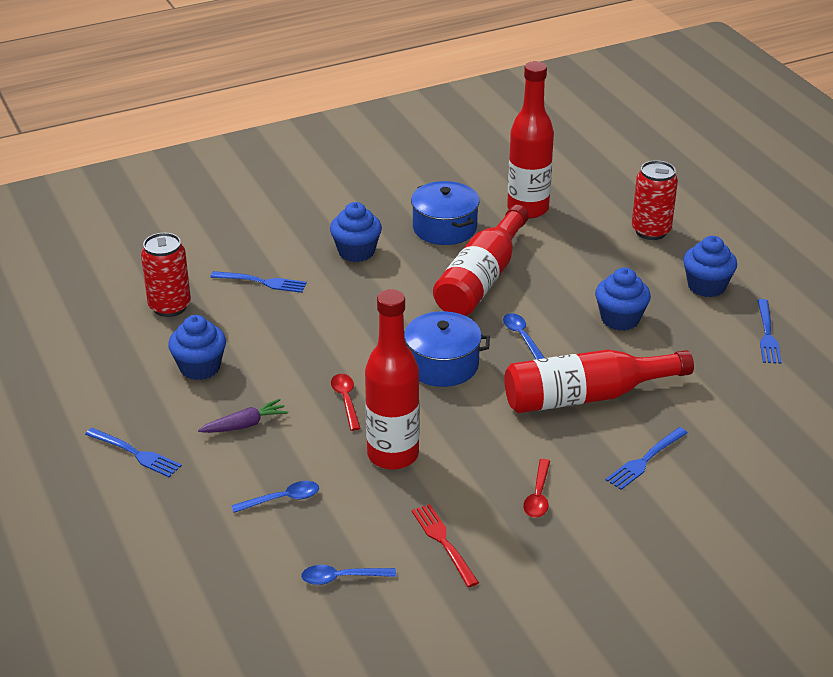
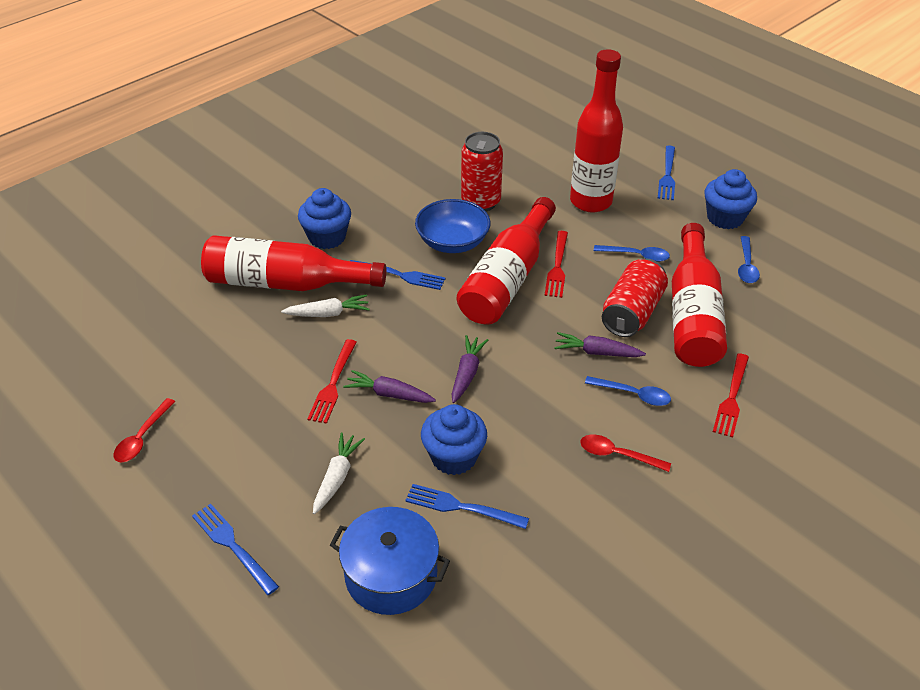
blue bowl: 0 -> 1
blue cupcake: 4 -> 3
blue pot: 2 -> 1
purple carrot: 1 -> 3
red fork: 1 -> 3
white carrot: 0 -> 2

